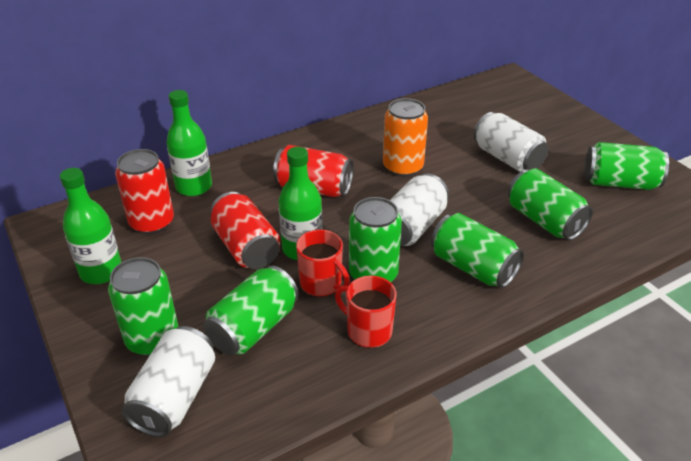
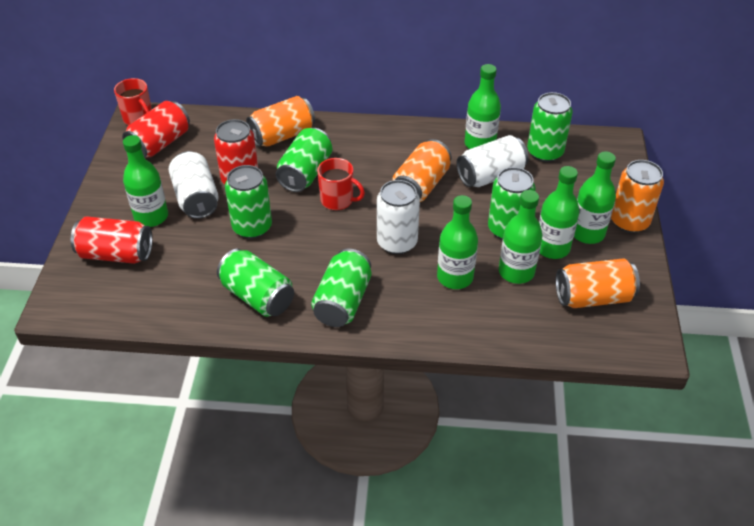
green bottle: 3 -> 6
orange can: 1 -> 4

